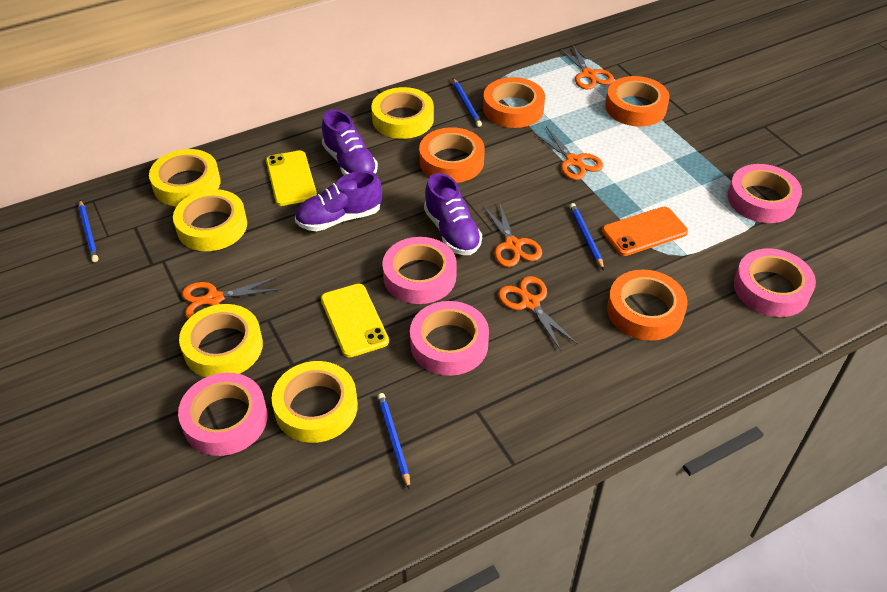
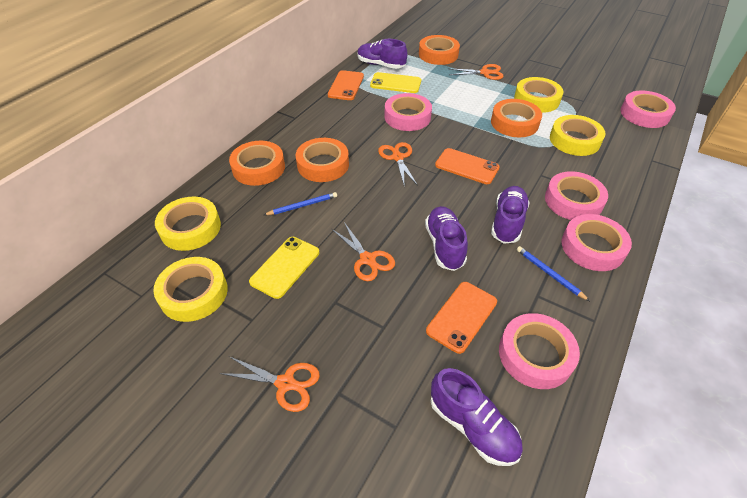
blue pencil: 4 -> 2
orange phone: 1 -> 3
orange scissors: 5 -> 4
purple shoe: 3 -> 4
yellow tape: 5 -> 4

